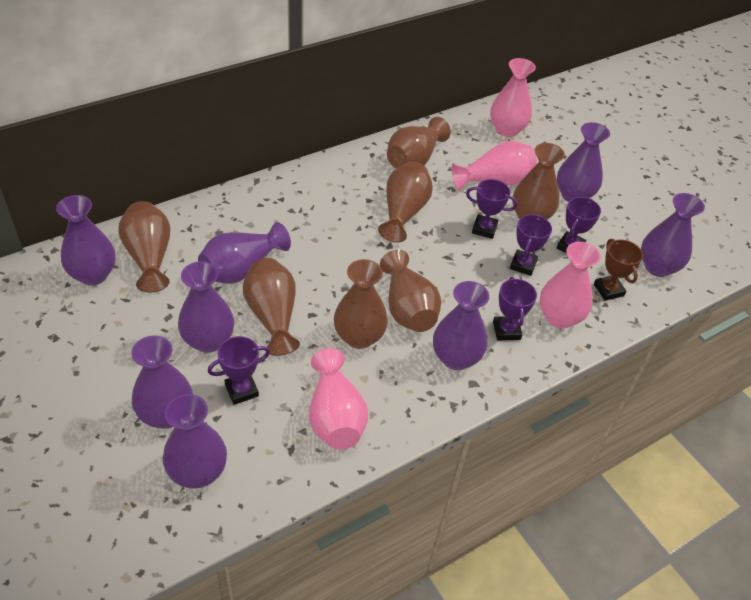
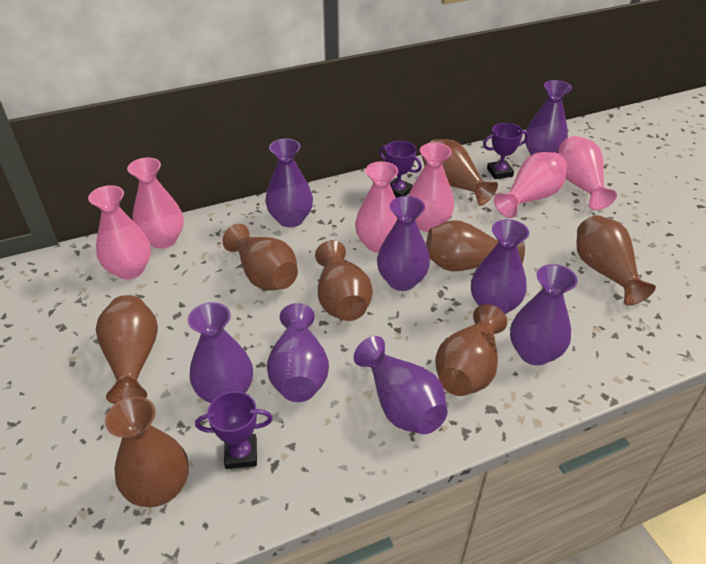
brown trophy: 1 -> 0
brown vase: 7 -> 8
pink vase: 4 -> 6
purple trophy: 5 -> 3

